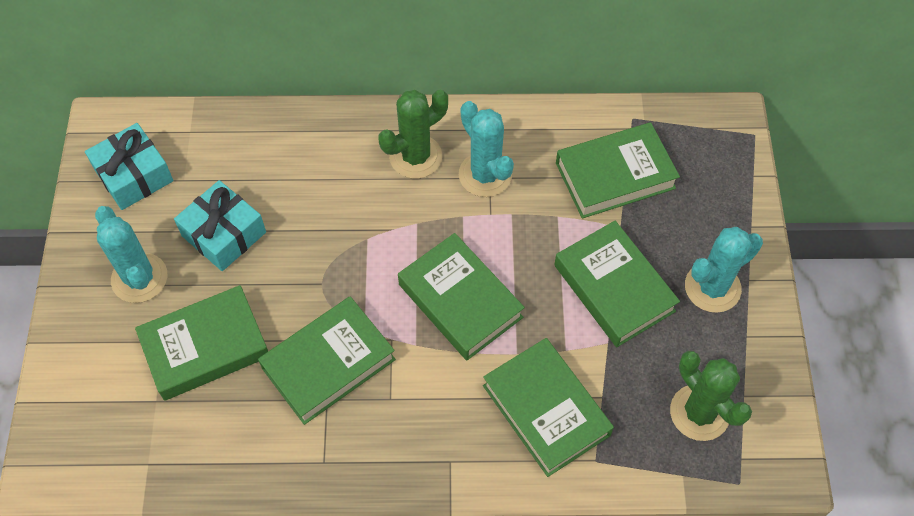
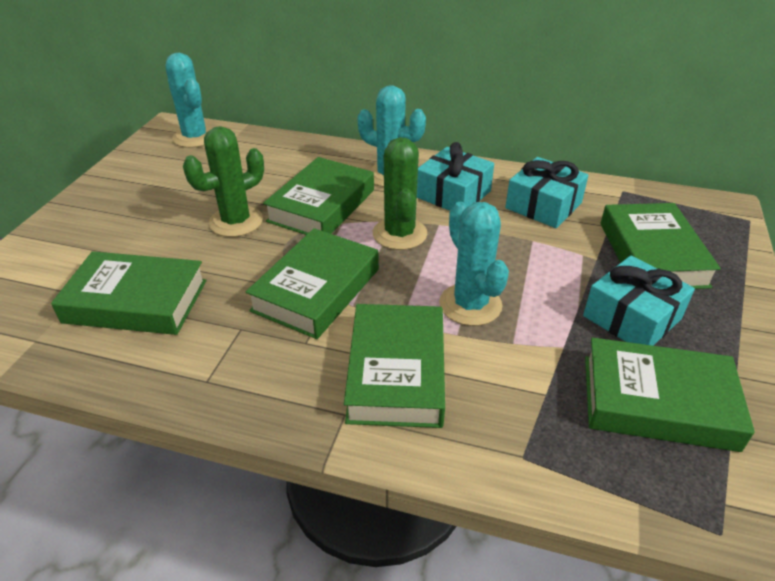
turquoise gift: 2 -> 3

